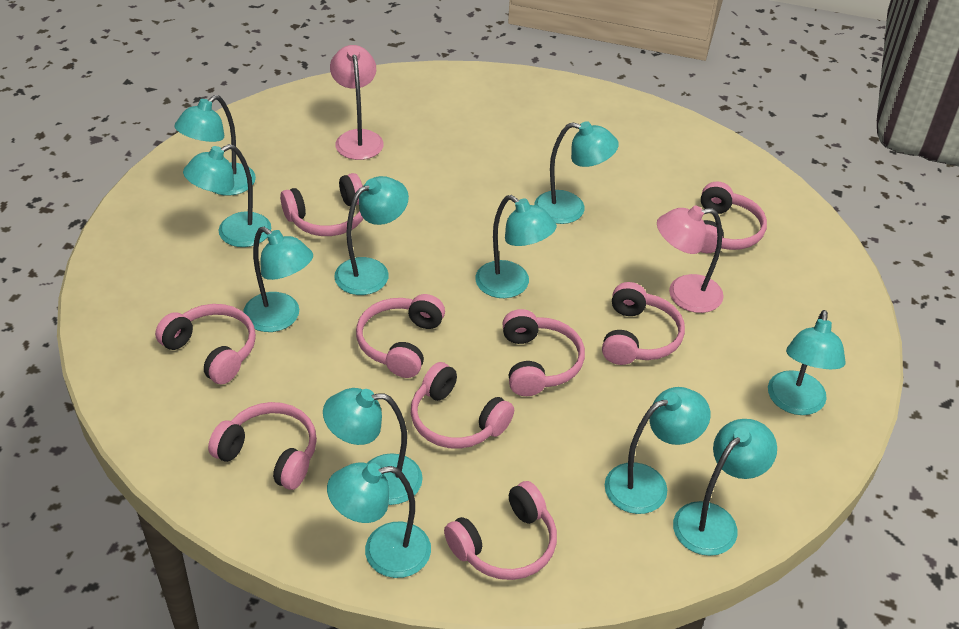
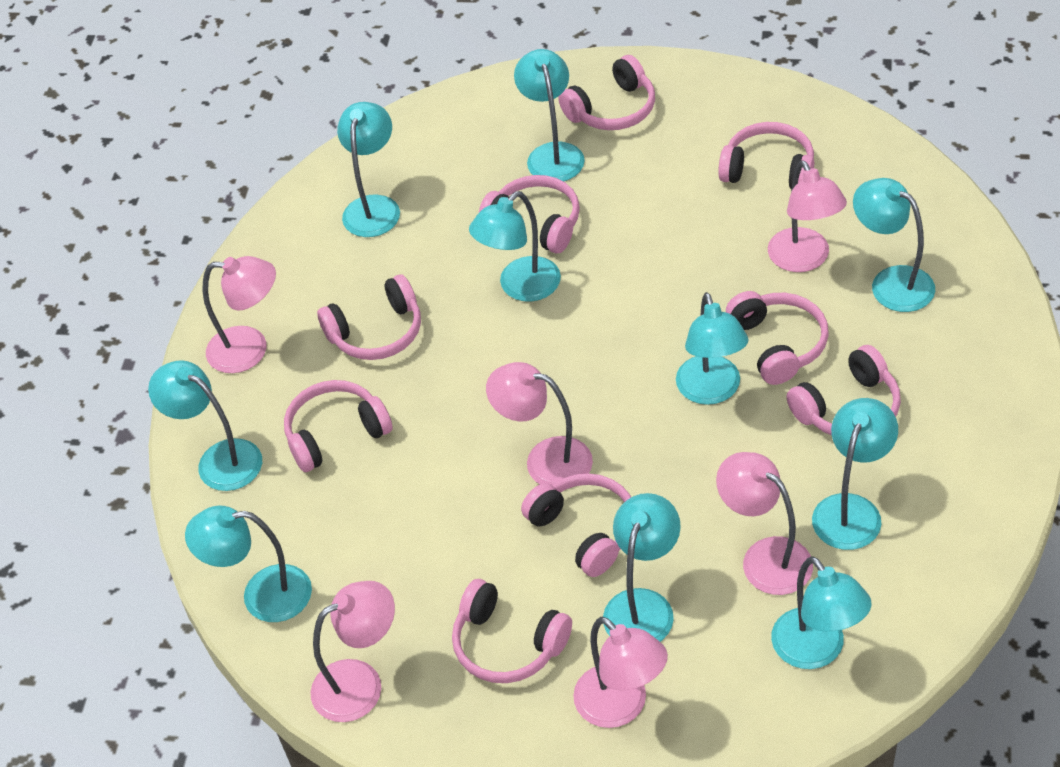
pink lamp: 2 -> 6
turquoise lamp: 11 -> 10

